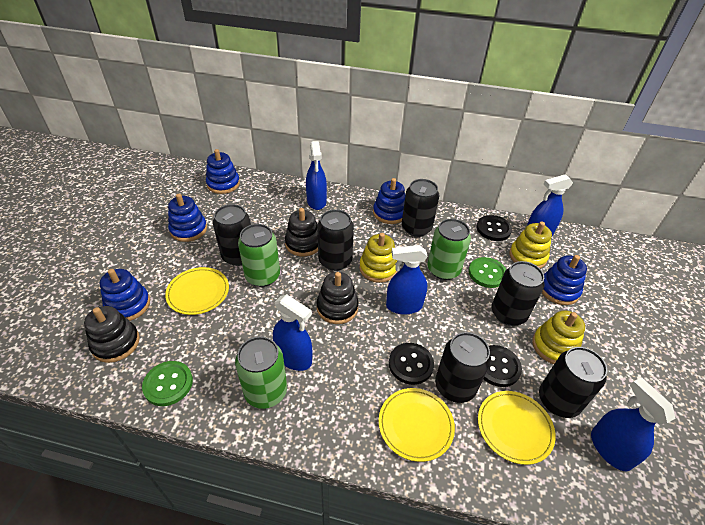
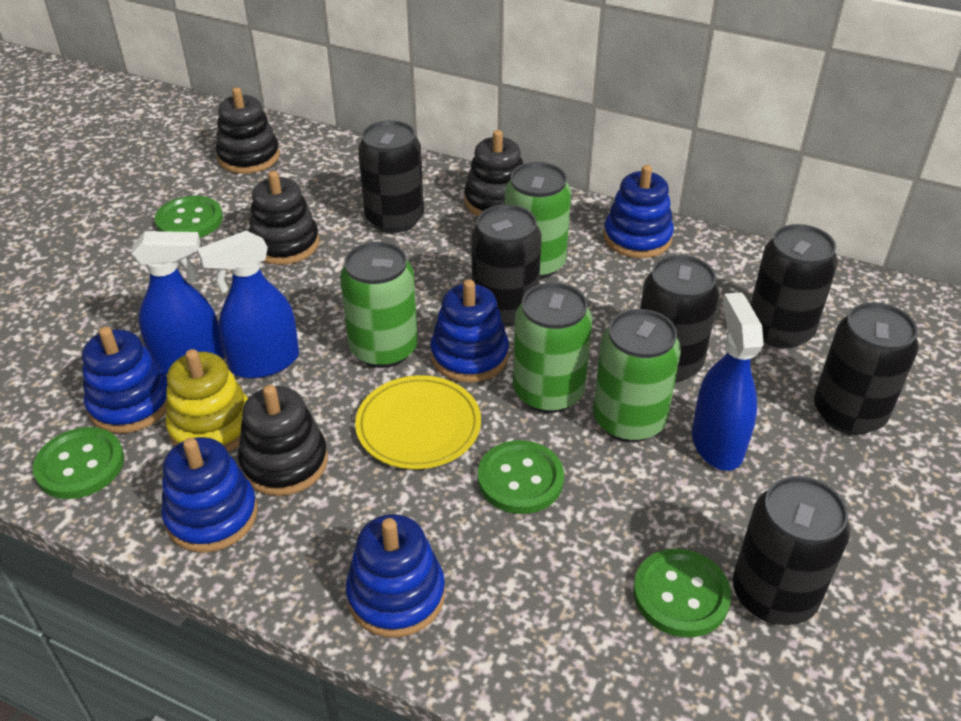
black button: 3 -> 0
black stacking toy: 3 -> 4
blue spray bottle: 5 -> 3
green button: 2 -> 4
green can: 3 -> 4
yellow plate: 3 -> 1
yellow stacking toy: 3 -> 1

